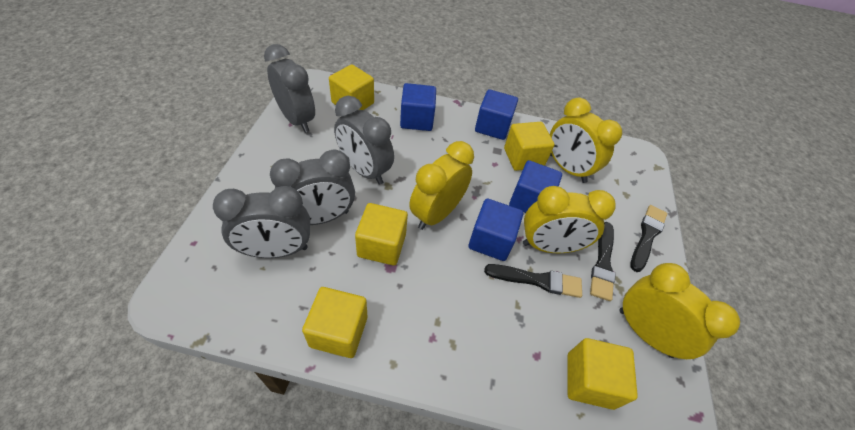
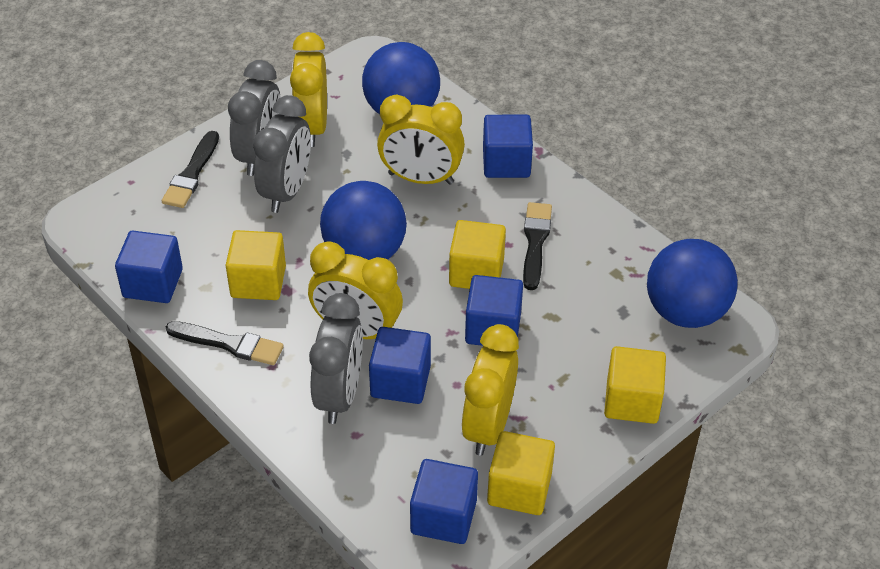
blue ball: 0 -> 3
blue cube: 4 -> 5
grey clock: 4 -> 3
yellow cube: 5 -> 4

